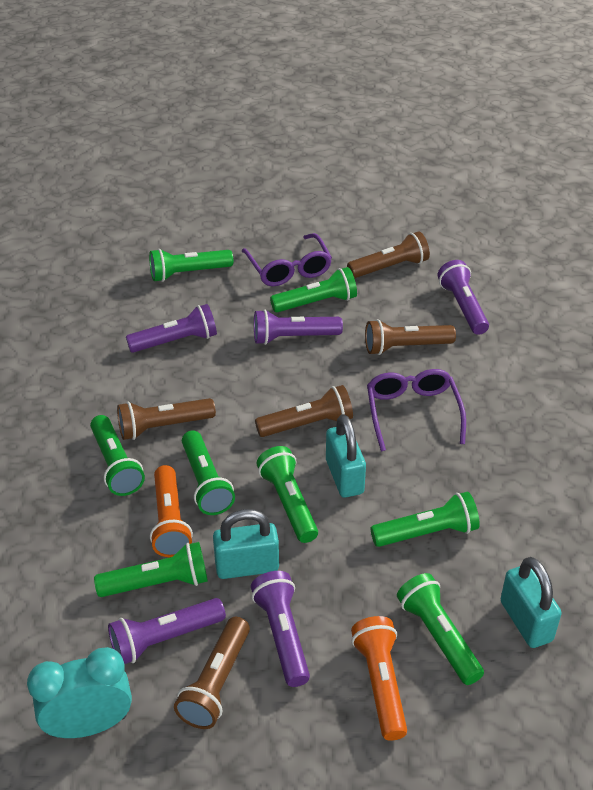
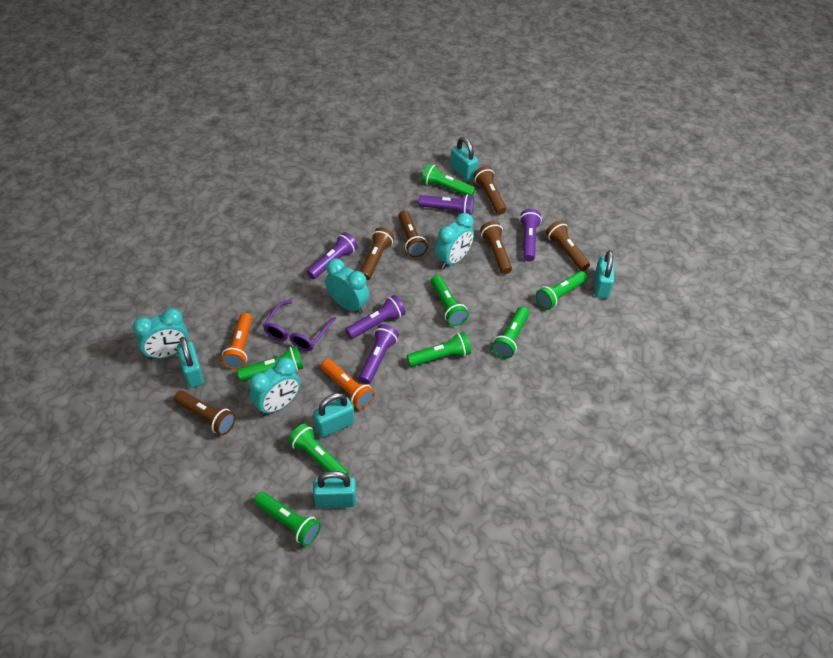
brown flashlight: 5 -> 6
purple glasses: 2 -> 1
turquoise clock: 1 -> 4
turquoise padlock: 3 -> 5

